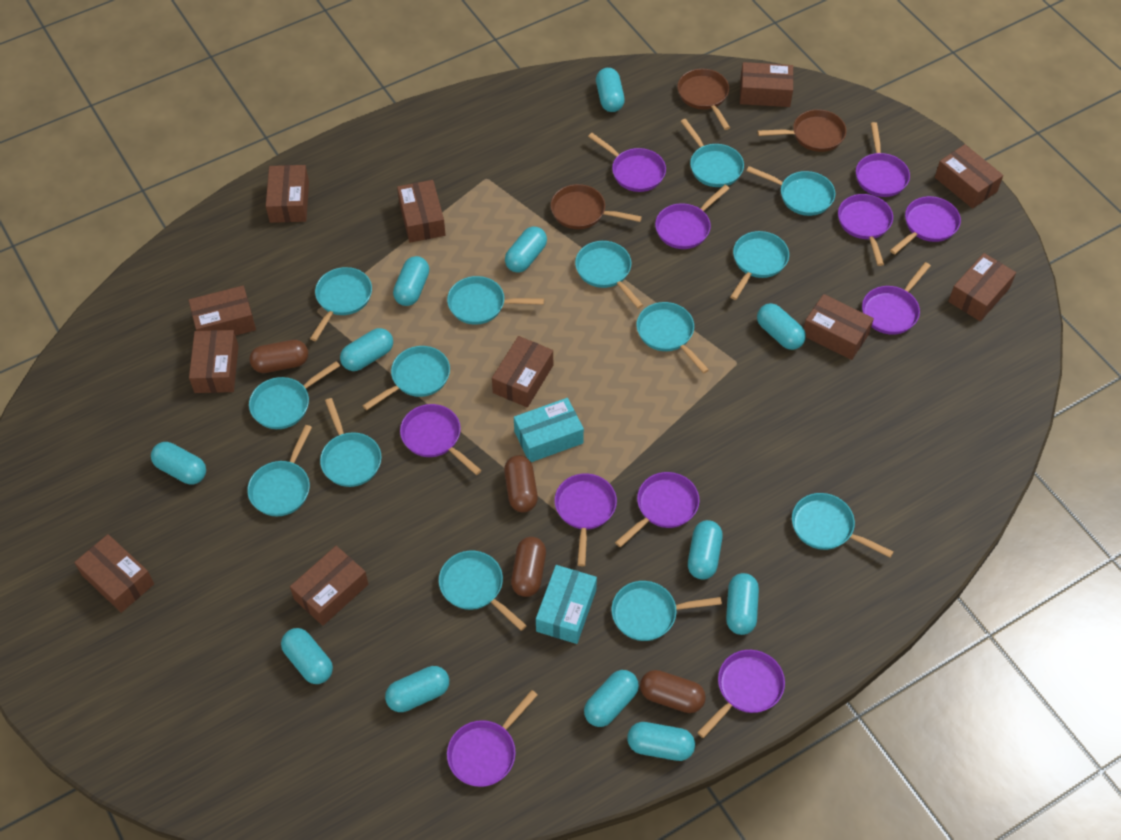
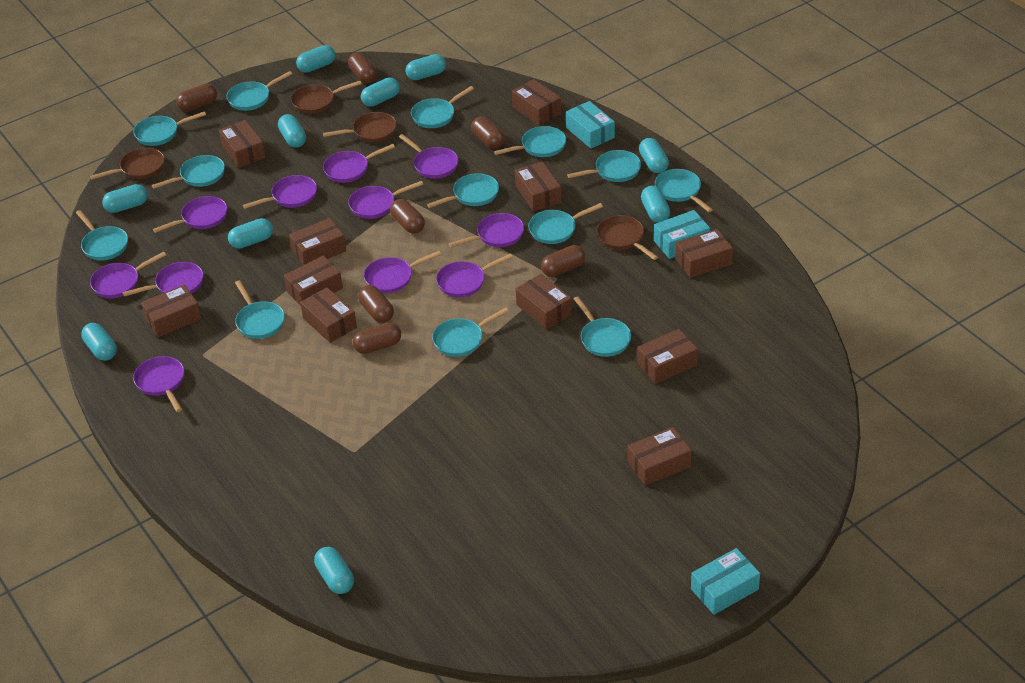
brown capsule: 4 -> 7
brown pan: 3 -> 4
turquoise box: 2 -> 3
turquoise capsule: 12 -> 10
turquoise pan: 14 -> 13

